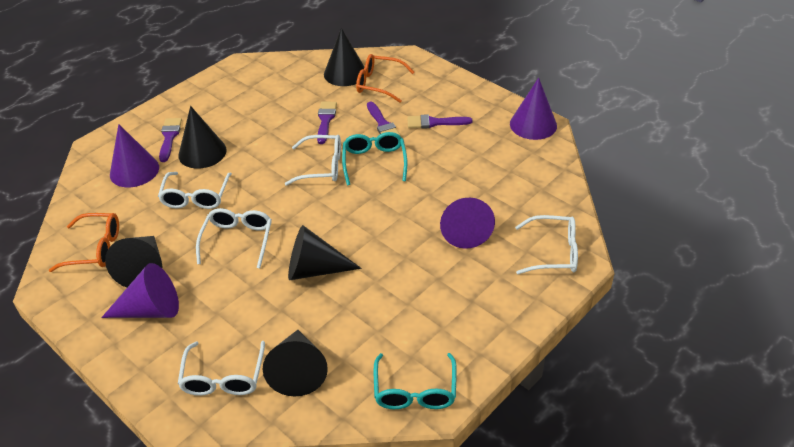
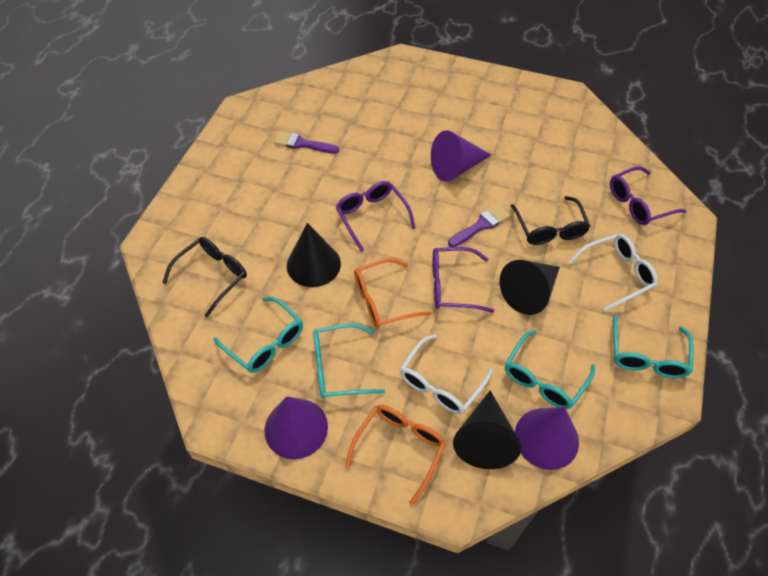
black cone: 5 -> 3
black glasses: 0 -> 2
purple brush: 4 -> 2
purple cone: 4 -> 3
purple glasses: 0 -> 3
turquoise glasses: 2 -> 4
white glasses: 5 -> 2

